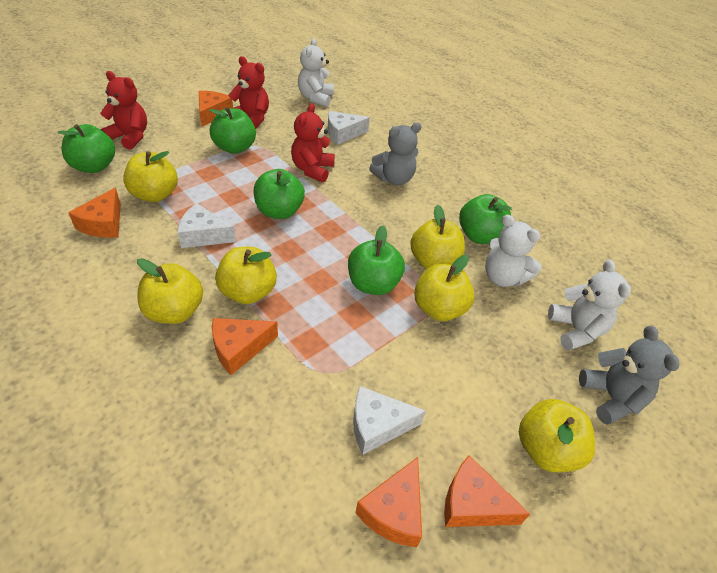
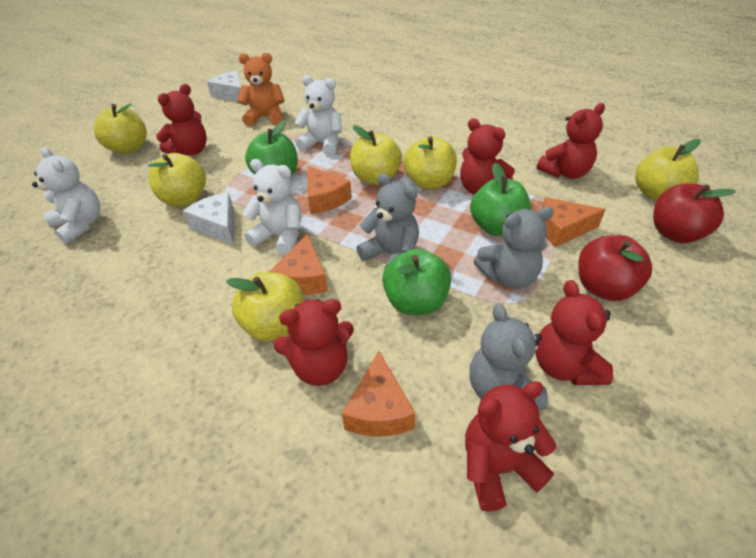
green apple: 5 -> 3
grey teddy bear: 2 -> 3
orange cheese: 5 -> 4
orange teddy bear: 0 -> 1
red apple: 0 -> 2
red teddy bear: 3 -> 6
white cheese: 3 -> 2

